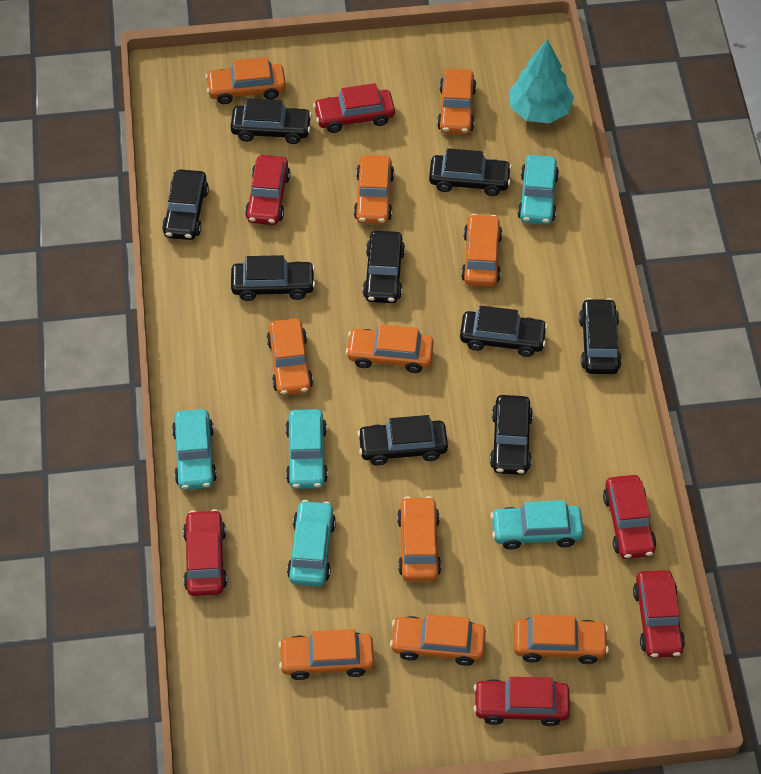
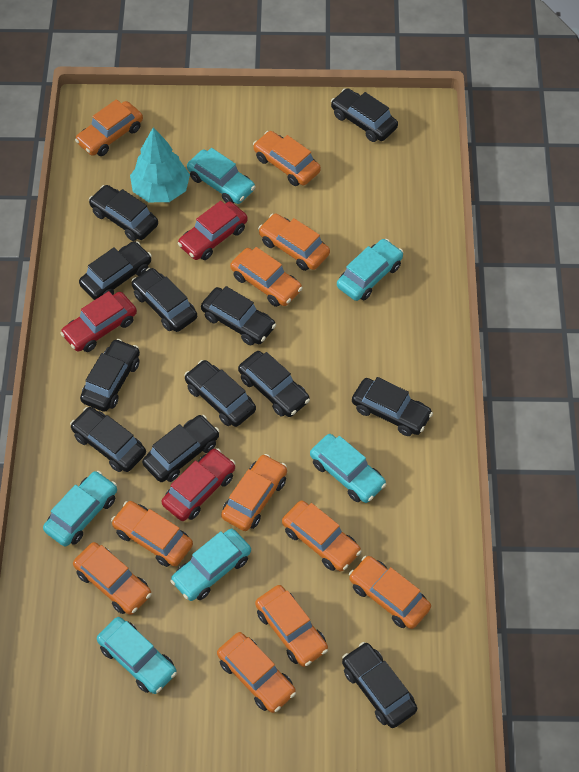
black car: 9 -> 12
orange car: 10 -> 11
red car: 6 -> 3
turquoise car: 5 -> 6

